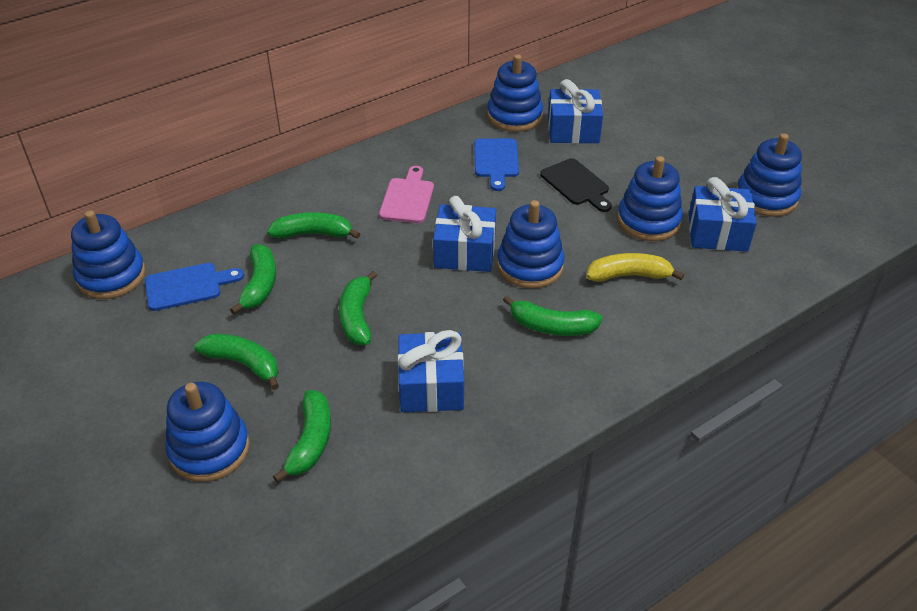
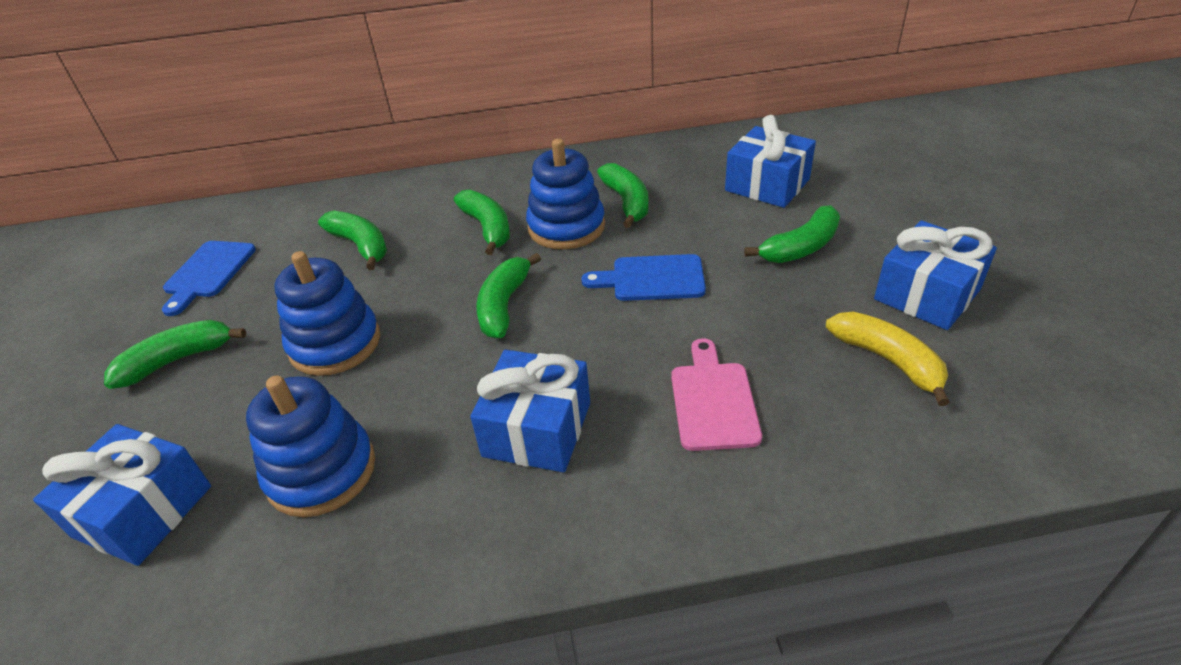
black cutting board: 1 -> 0
blue stacking toy: 6 -> 3

